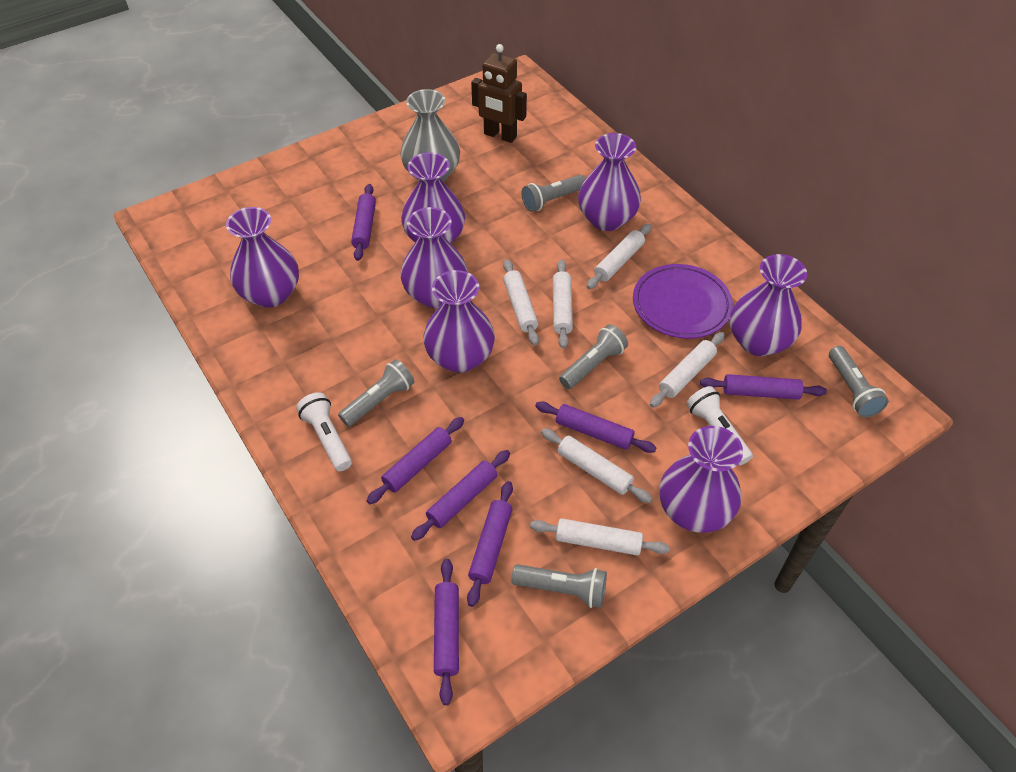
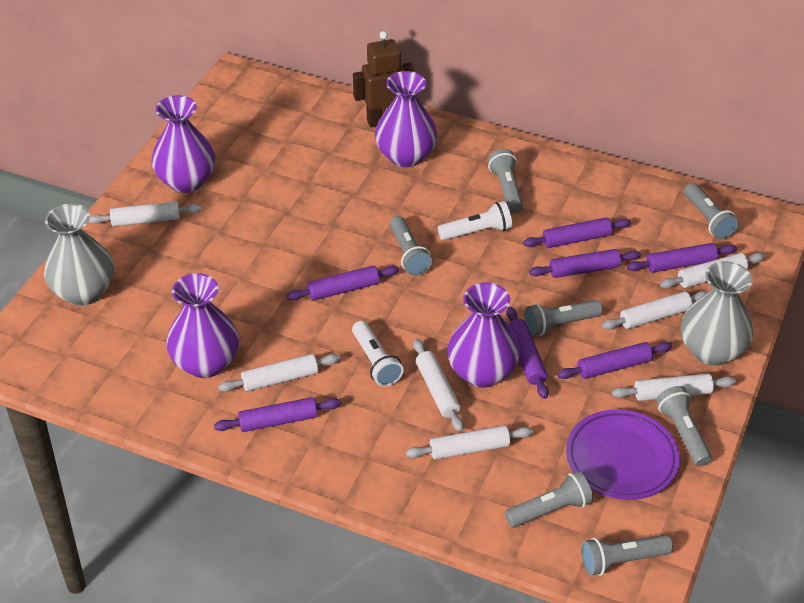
grey flashlight: 5 -> 7
grey vase: 1 -> 2
purple vase: 7 -> 4
white rolling pin: 6 -> 7

